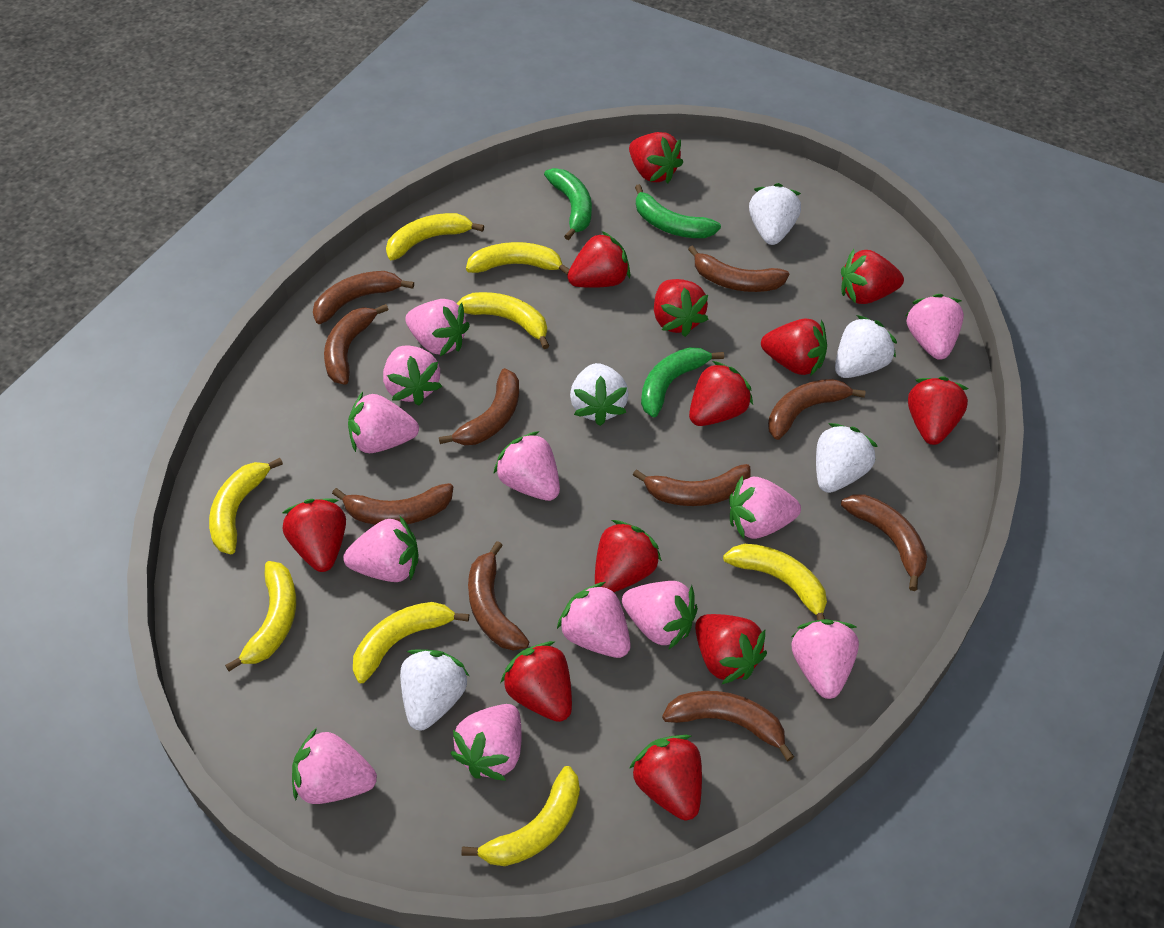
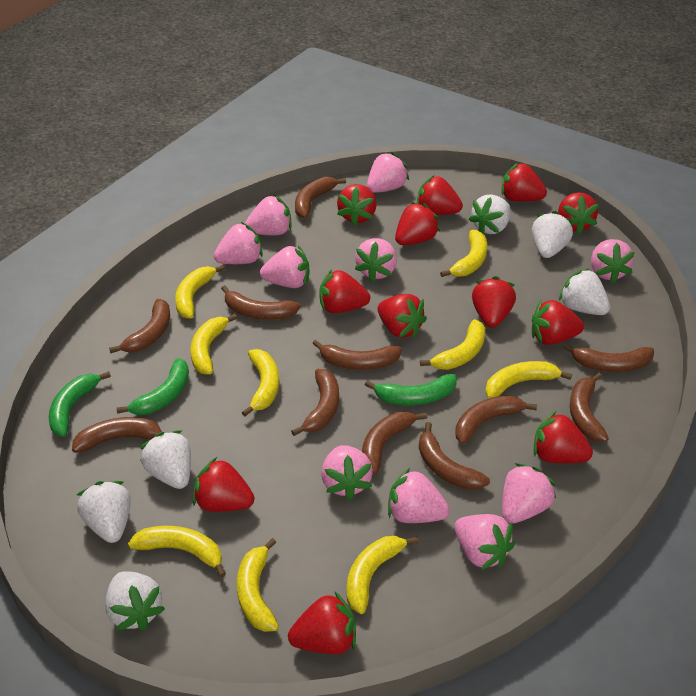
brown banana: 10 -> 11
pink strawberry: 12 -> 10
white strawberry: 5 -> 6
yellow banana: 8 -> 9

